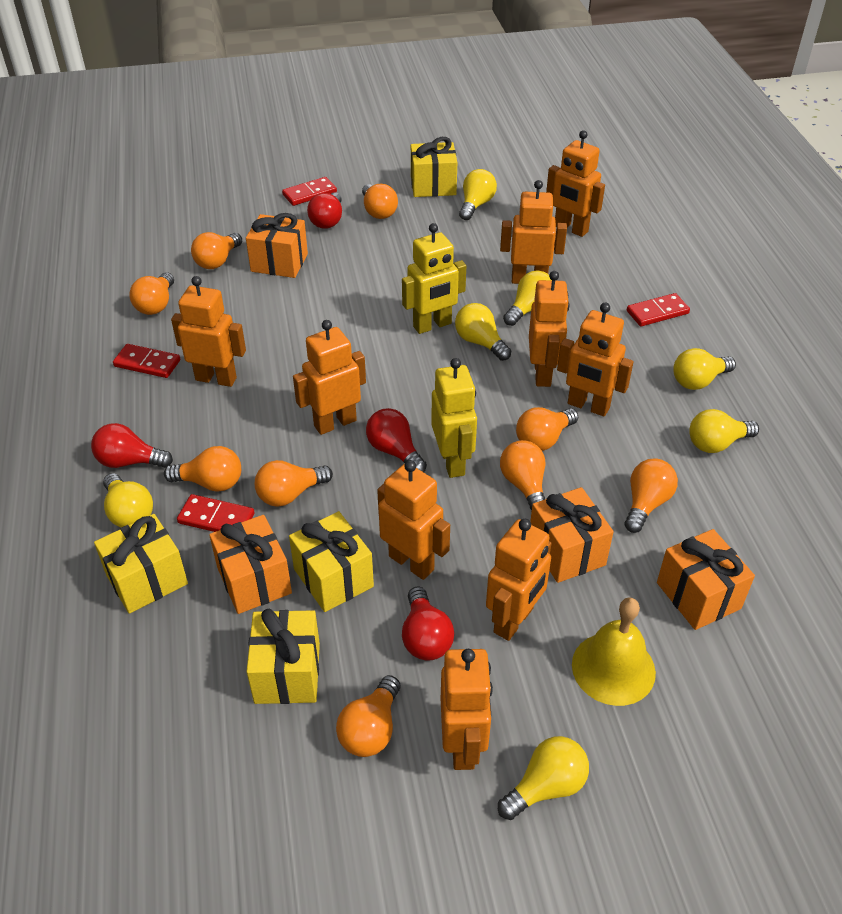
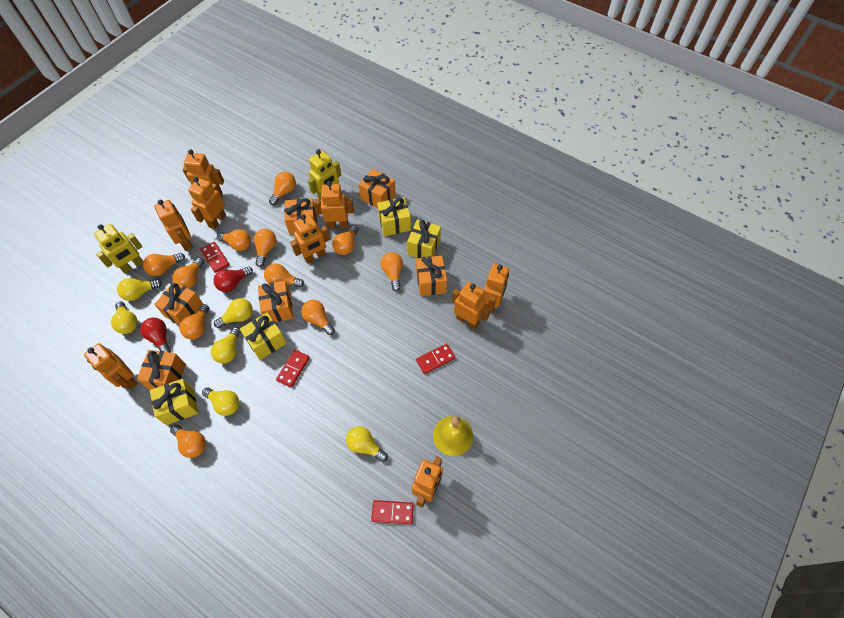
orange gift: 4 -> 6
orange light bulb: 9 -> 11
red light bulb: 4 -> 2
yellow light bulb: 7 -> 6

